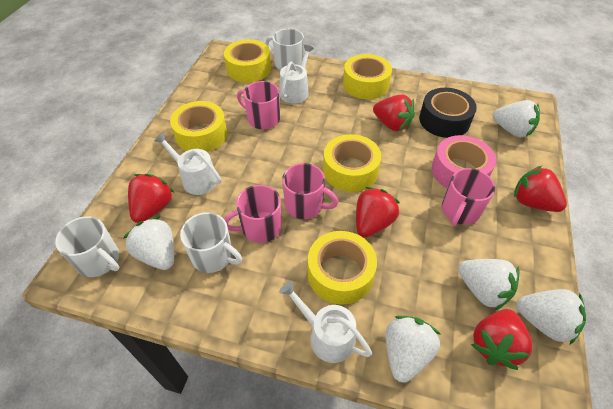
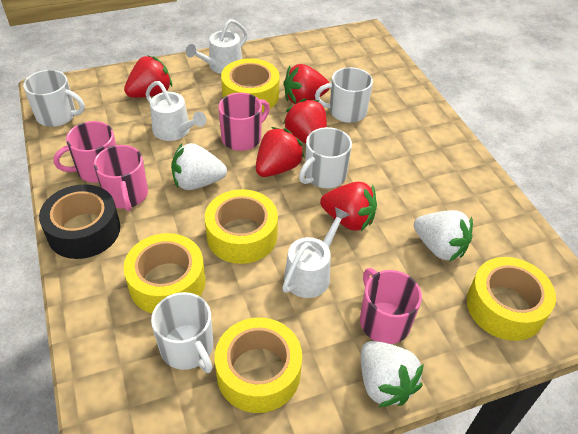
pink tape: 1 -> 0
white mug: 3 -> 4
white strawberry: 5 -> 3

